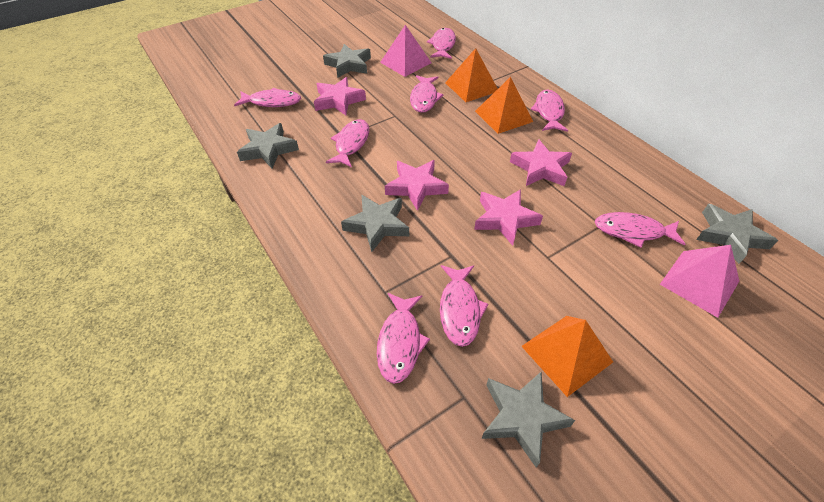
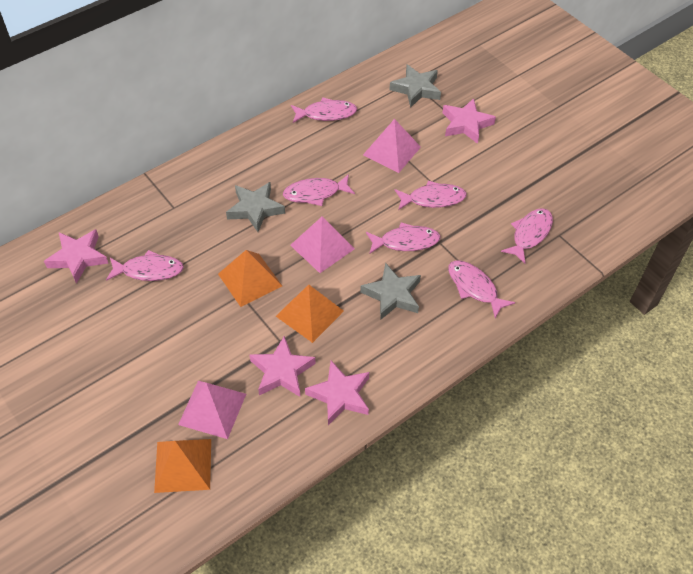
grey star: 5 -> 3
pink fish: 8 -> 7
pink pyramid: 2 -> 3

